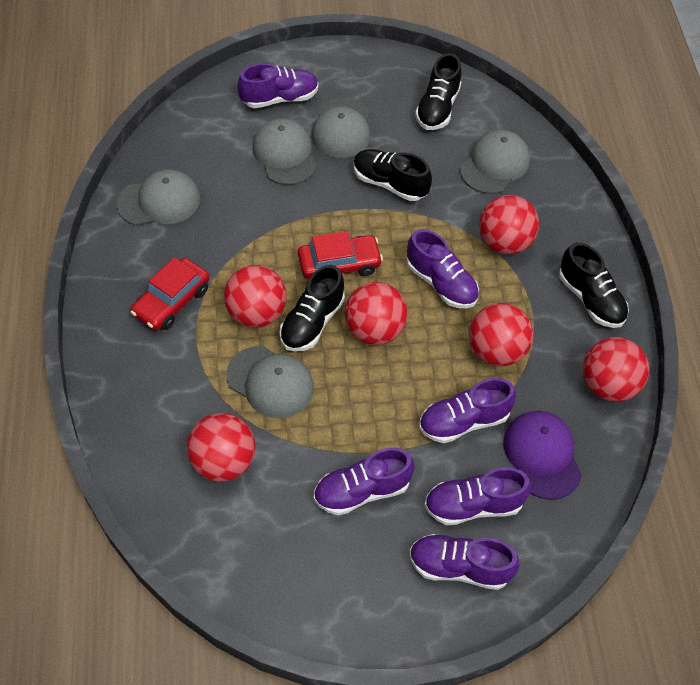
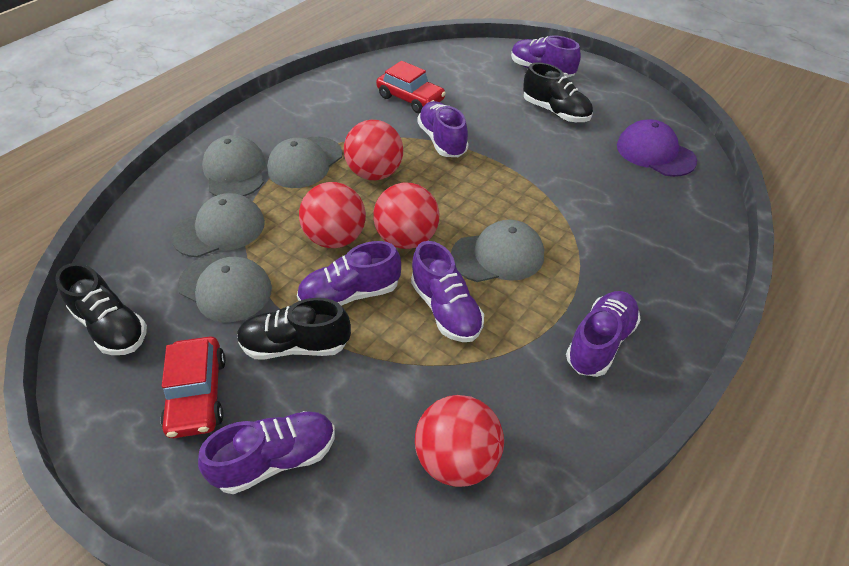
black shoe: 4 -> 3
red ball: 6 -> 4

